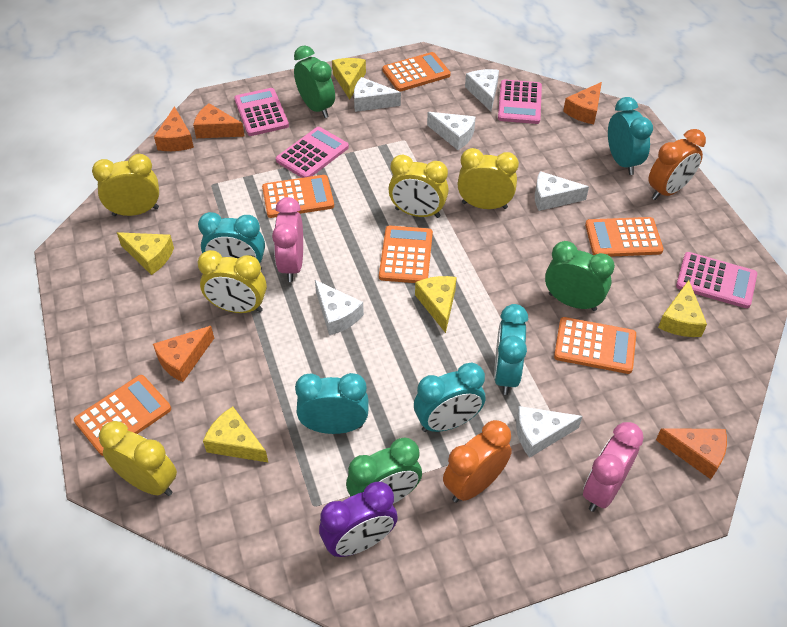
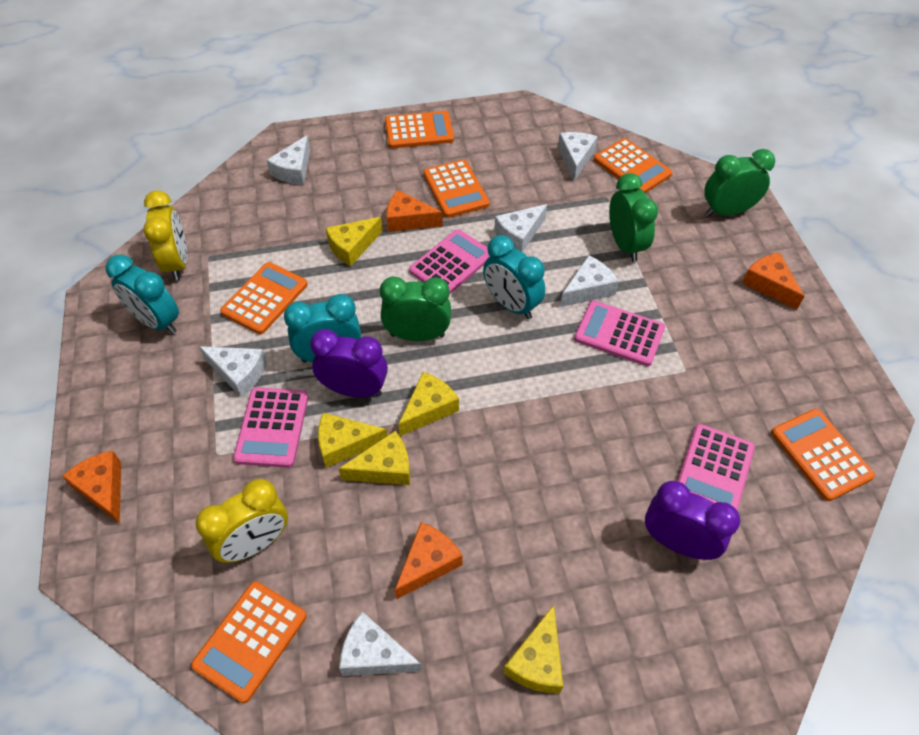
orange cheese: 5 -> 4
orange clock: 2 -> 0
pink clock: 2 -> 0
purple clock: 1 -> 2
turquoise clock: 5 -> 3
yellow clock: 5 -> 2

